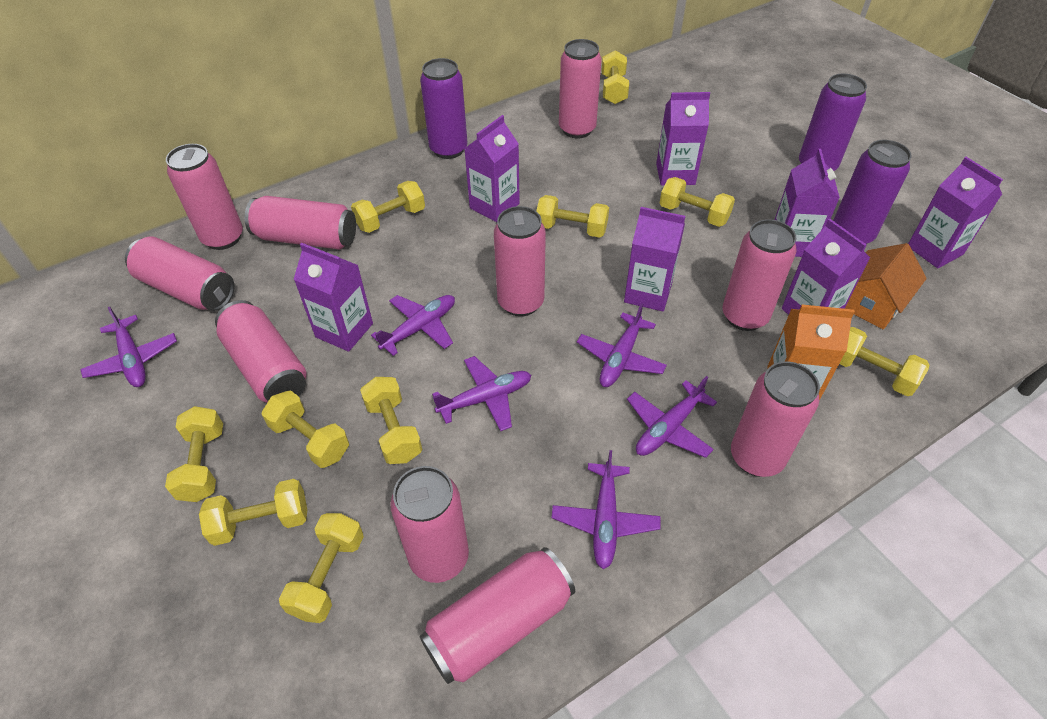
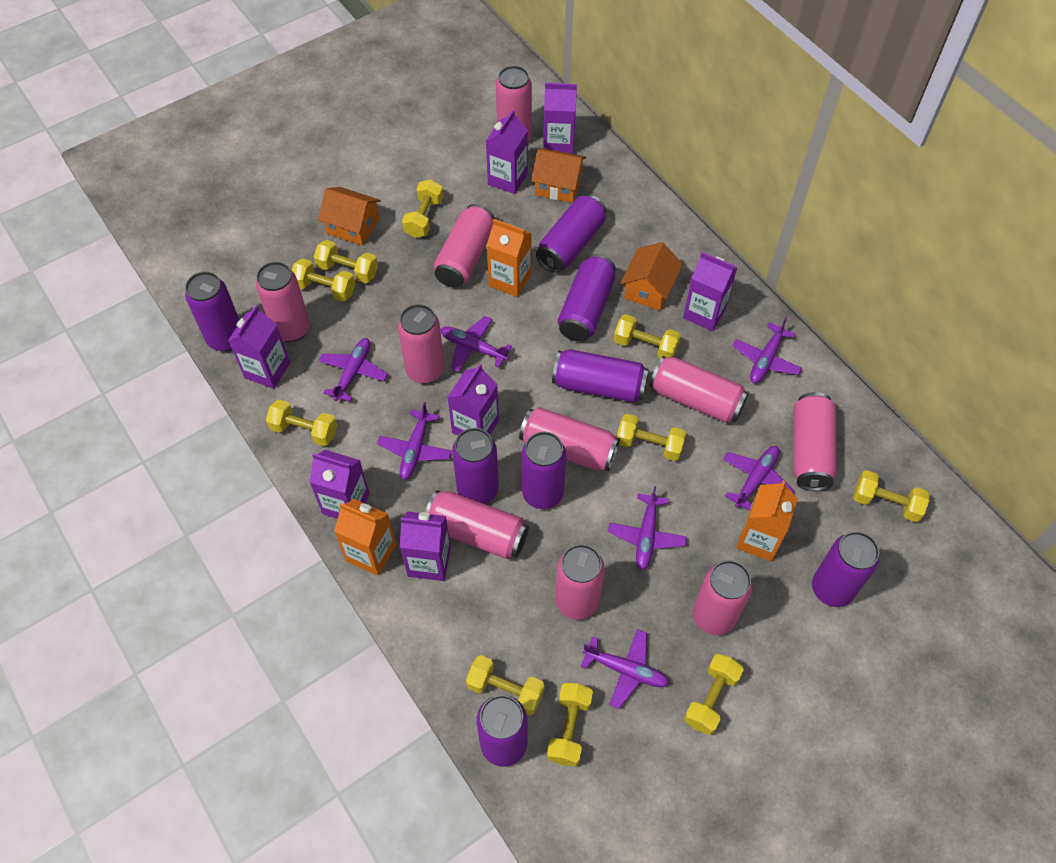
orange carton: 1 -> 3
orange house: 1 -> 3
purple can: 3 -> 8
purple plane: 6 -> 7

